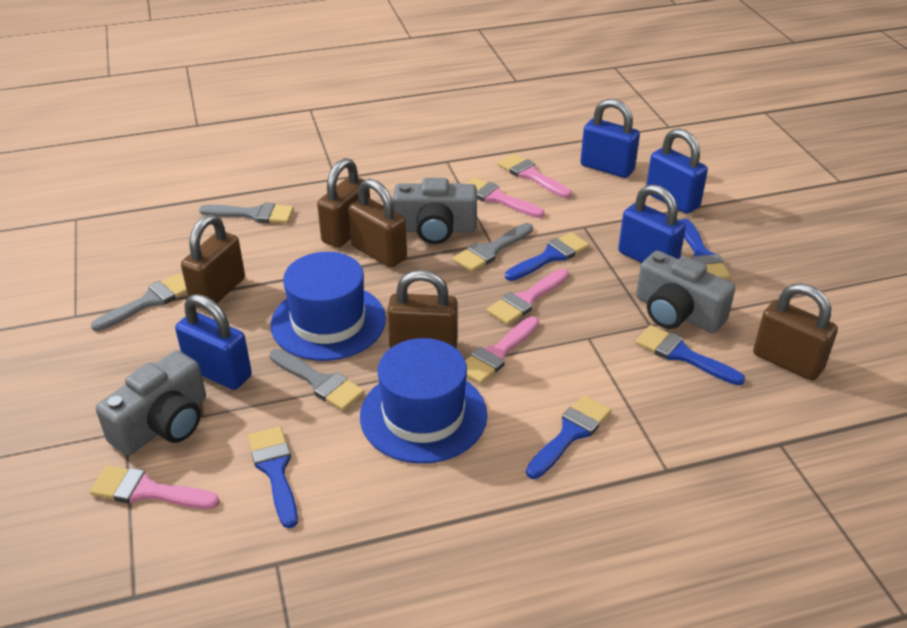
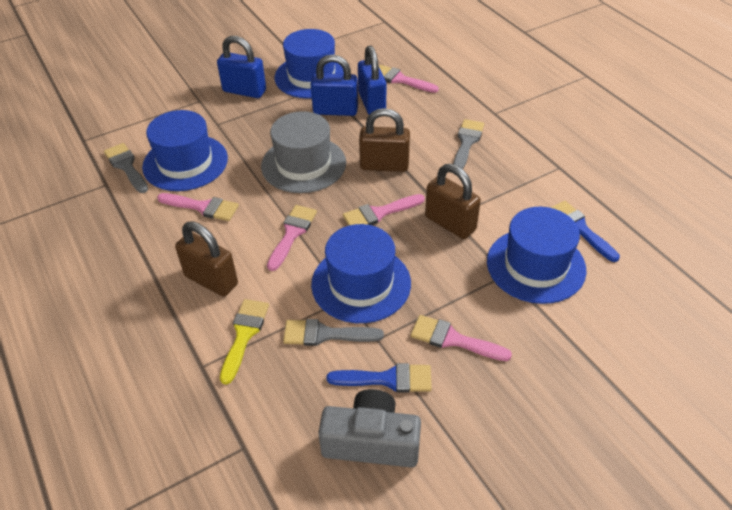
blue brush: 5 -> 2
blue hat: 2 -> 4
blue padlock: 4 -> 3
brown padlock: 5 -> 3
grey brush: 4 -> 3
grey camera: 3 -> 1
grey hat: 0 -> 1
yellow brush: 0 -> 1

